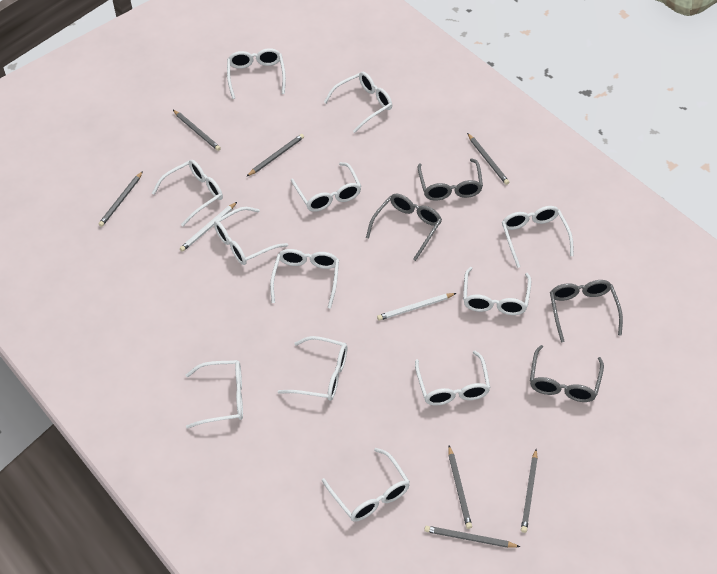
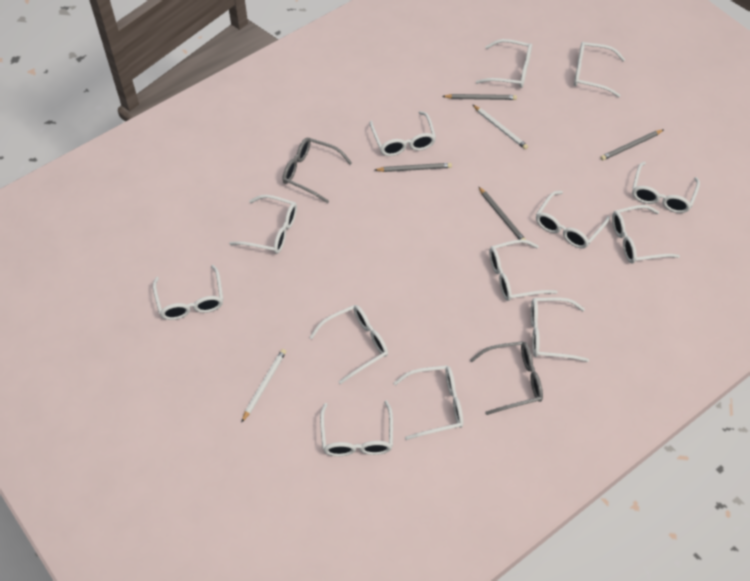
grey glasses: 4 -> 2
grey pencil: 7 -> 4
white glasses: 12 -> 13

